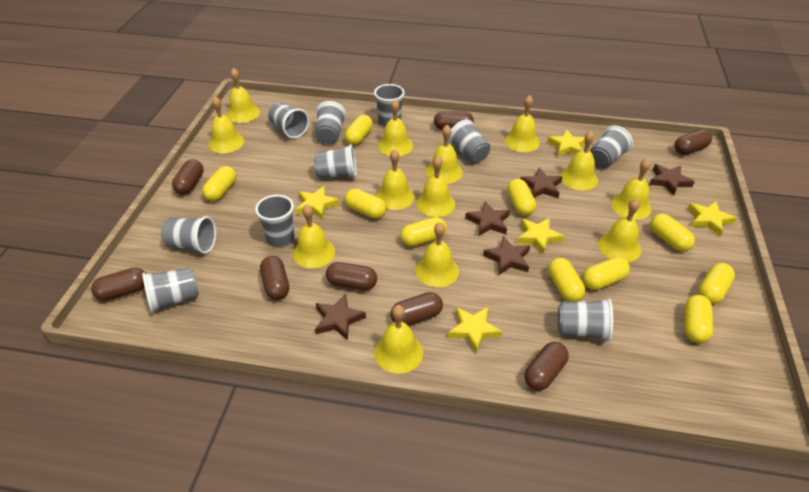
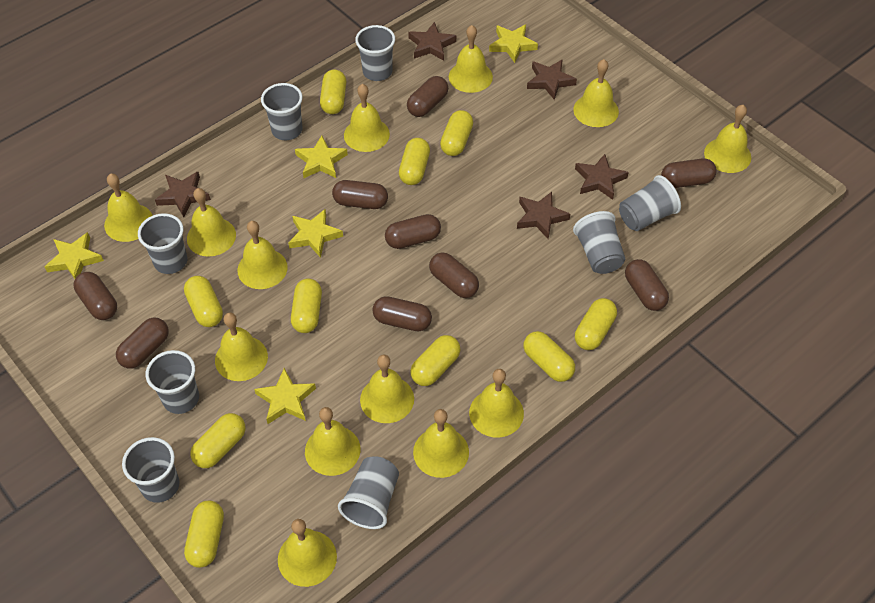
brown capsule: 8 -> 9
grey cup: 10 -> 8

